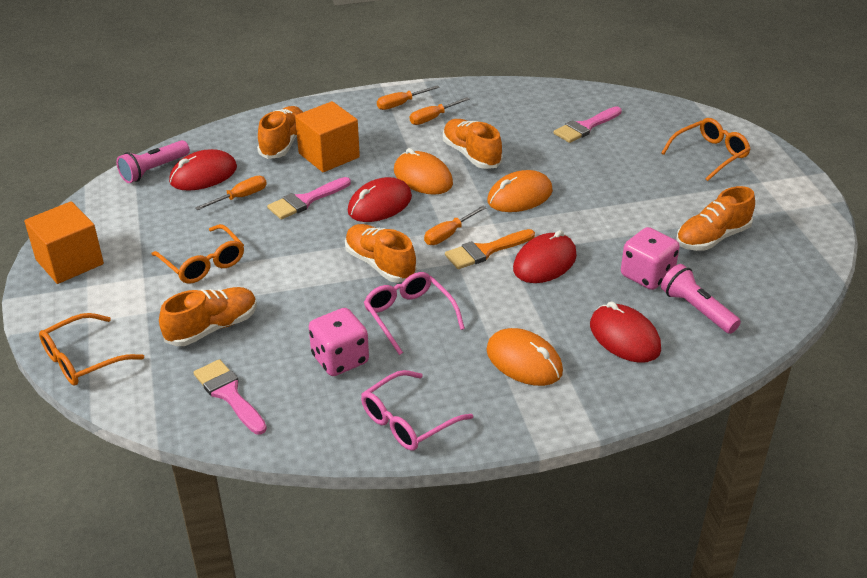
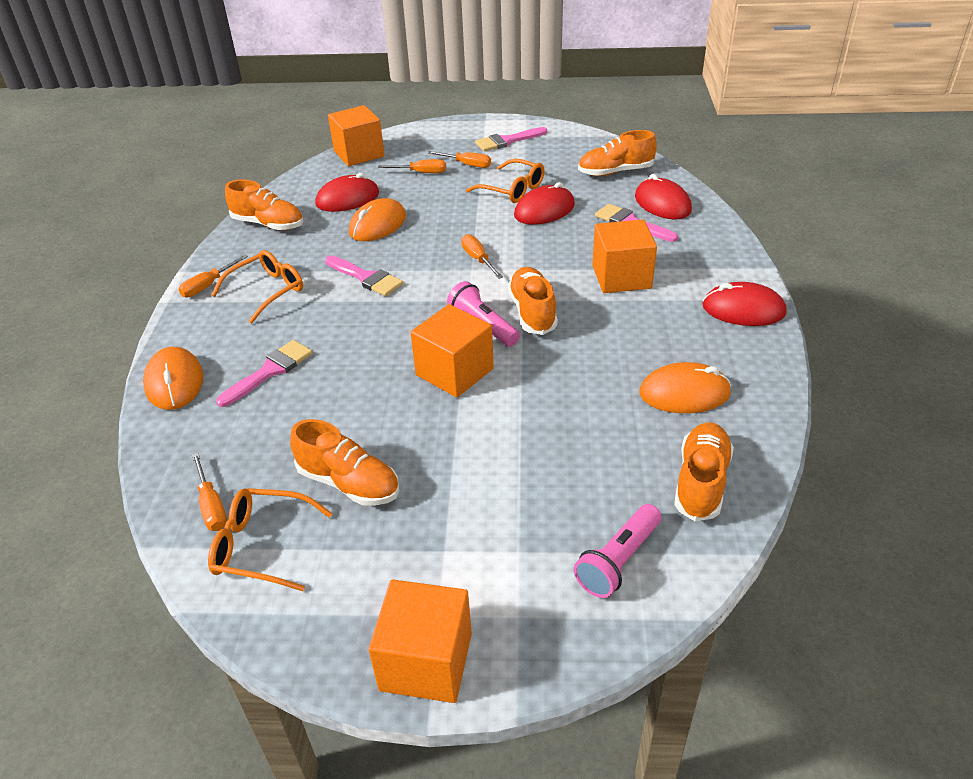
orange brush: 1 -> 0
orange cube: 2 -> 4
orange screwdriver: 4 -> 5
pink brush: 3 -> 4
pink dice: 2 -> 0
pink glasses: 2 -> 0

